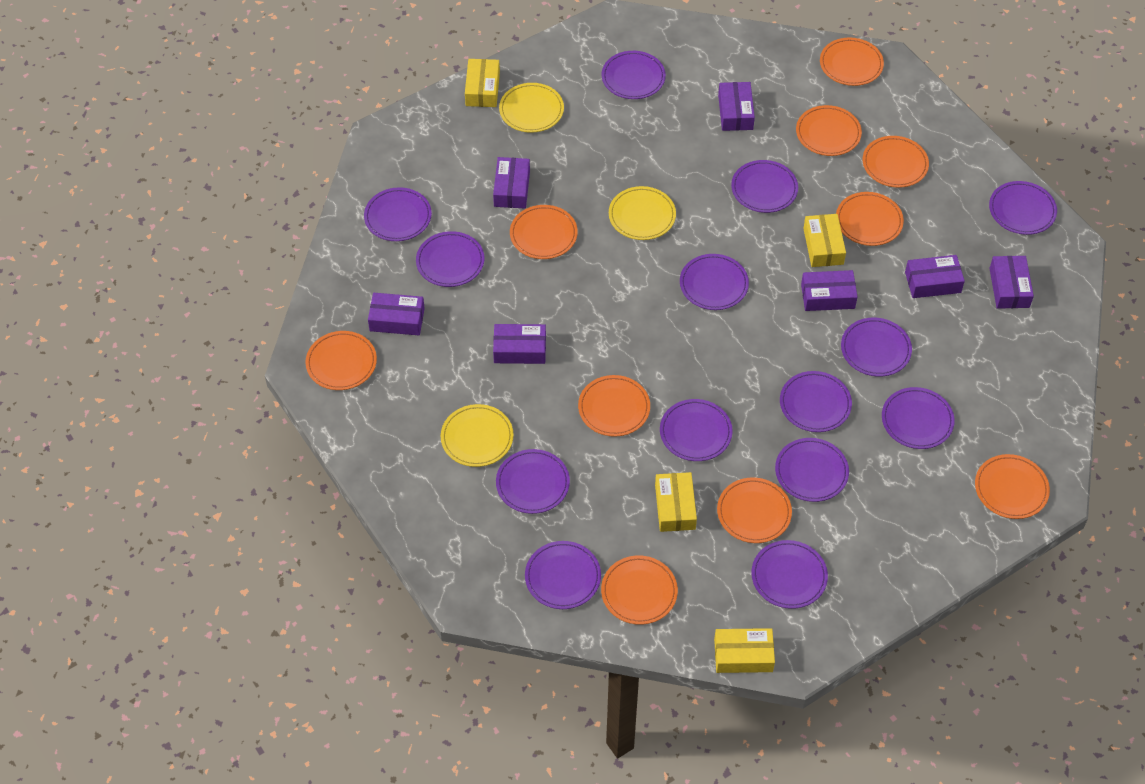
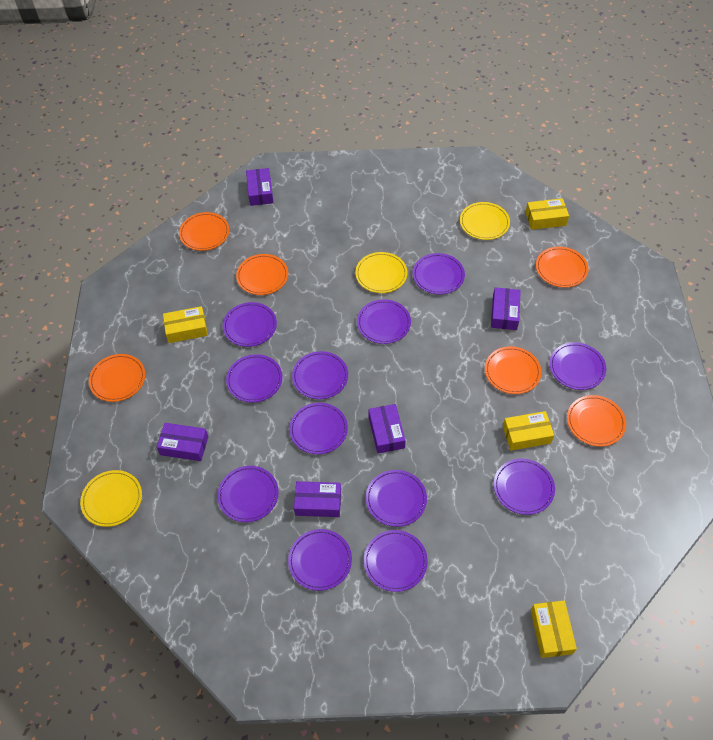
orange plate: 10 -> 6
purple box: 7 -> 5
purple plate: 14 -> 12

